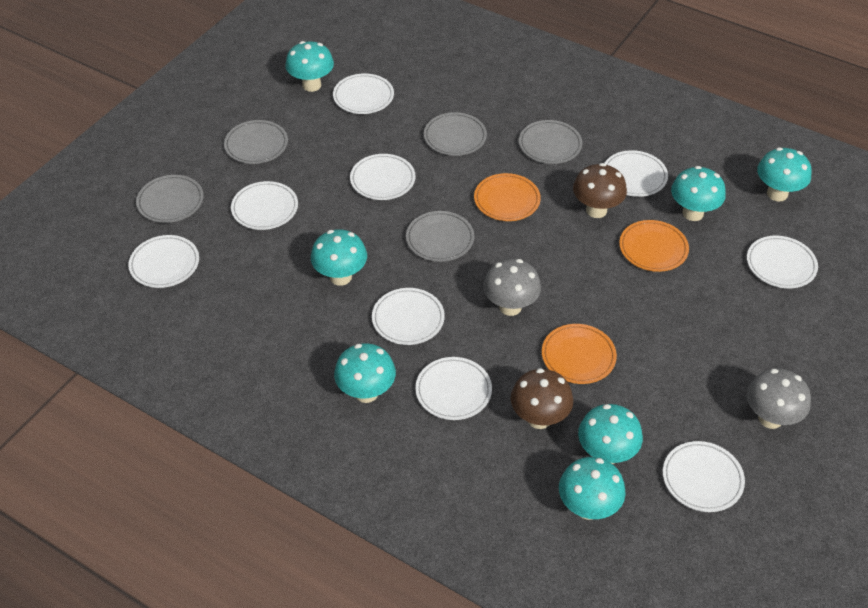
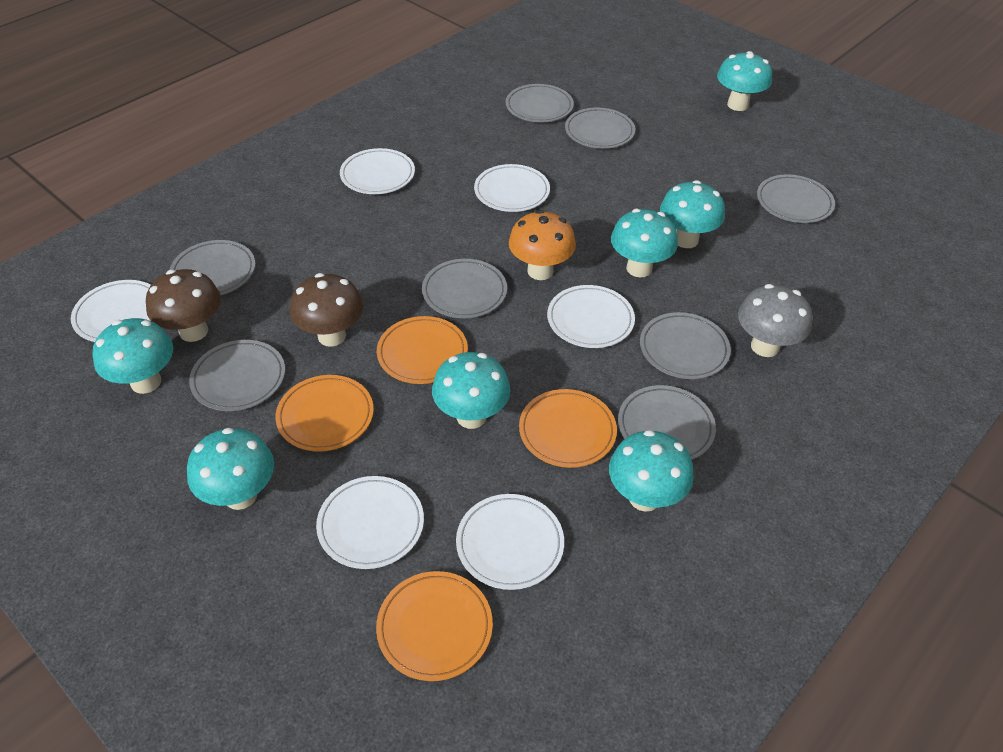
grey mushroom: 2 -> 1
grey plate: 5 -> 8
orange mushroom: 0 -> 1
orange plate: 3 -> 4
white plate: 9 -> 6

